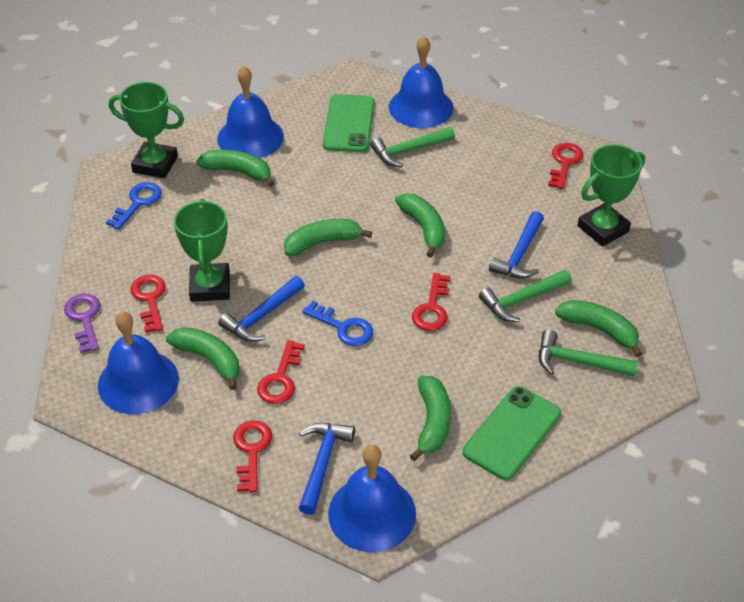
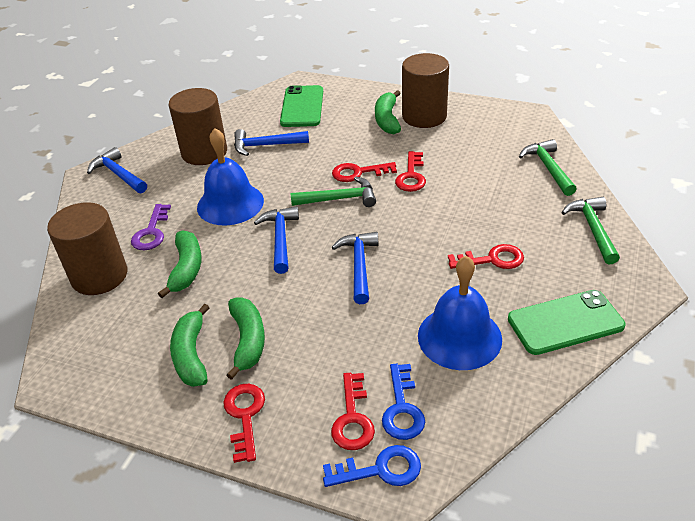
blue bell: 4 -> 2
blue hammer: 3 -> 4
brown cylinder: 0 -> 3
green banana: 6 -> 4
green trophy: 3 -> 0

